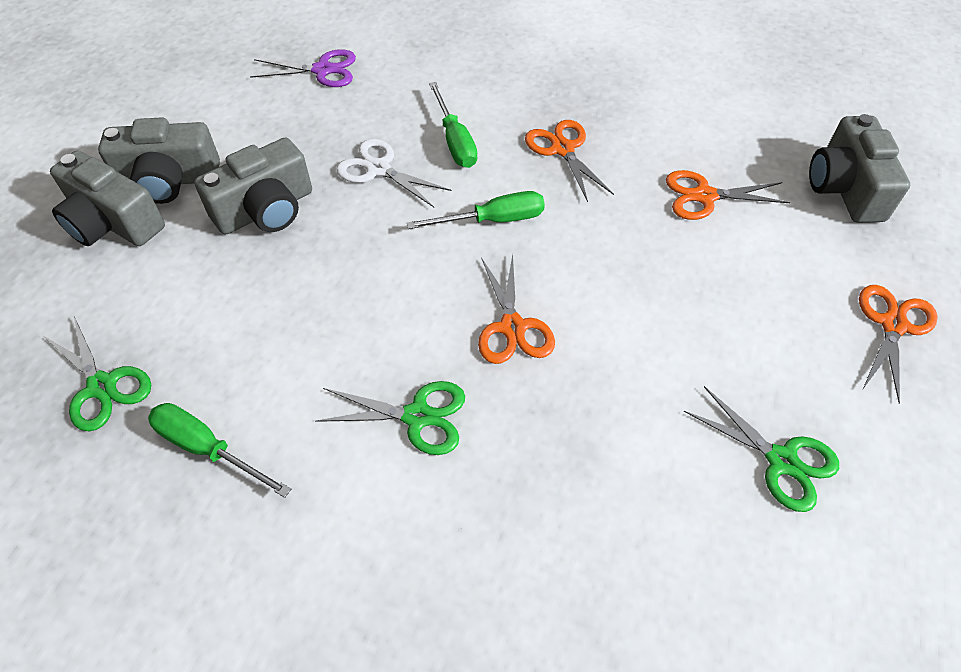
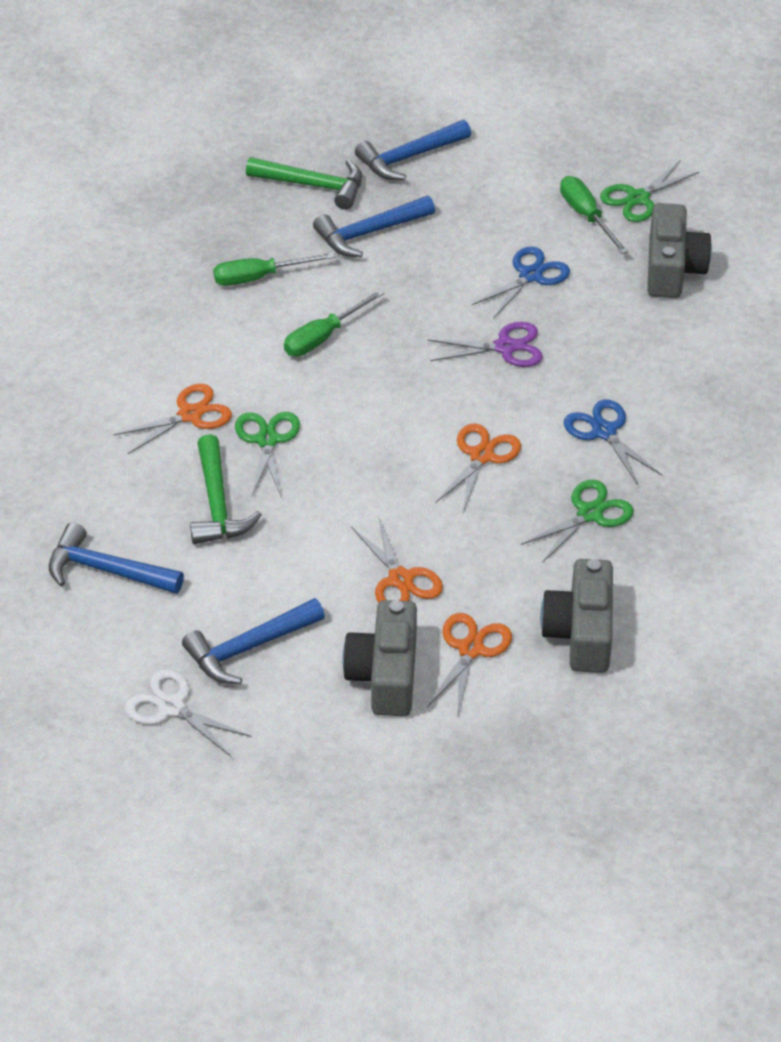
blue hammer: 0 -> 4
blue scissors: 0 -> 2
green hammer: 0 -> 2
grey camera: 4 -> 3

